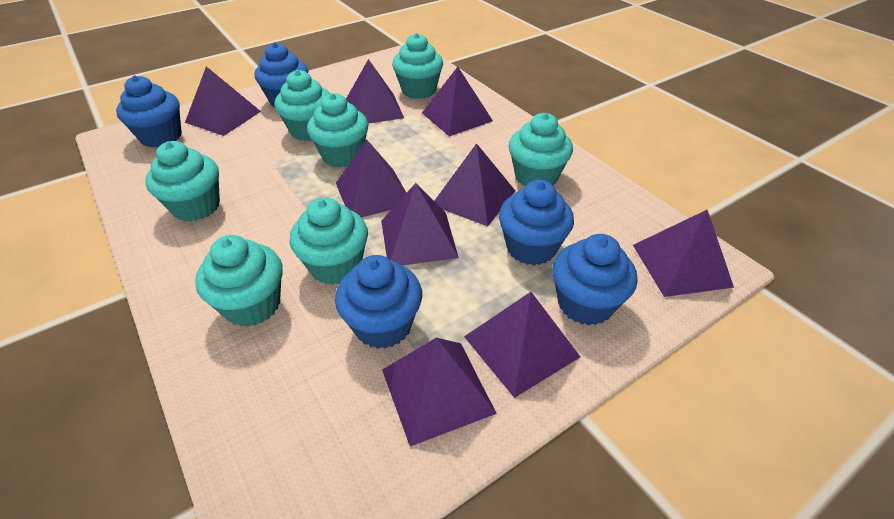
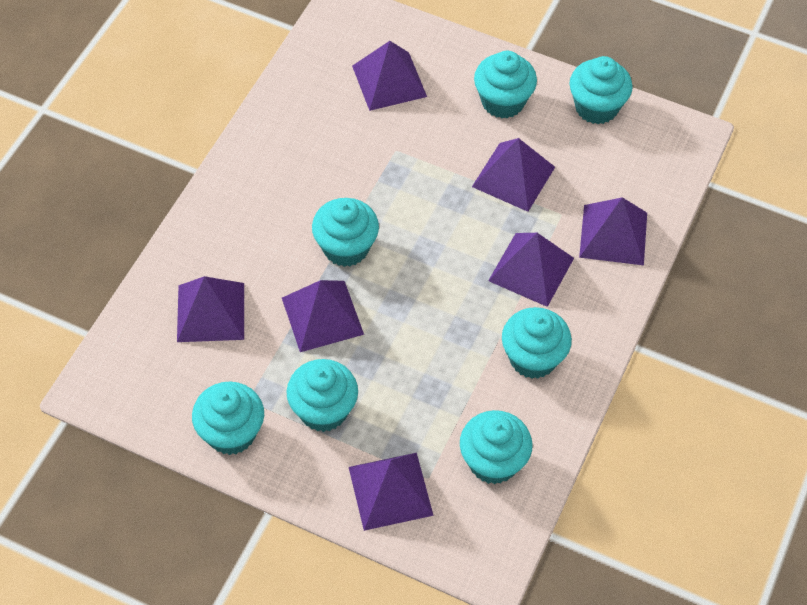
blue cupcake: 5 -> 0
purple pyramid: 9 -> 7

